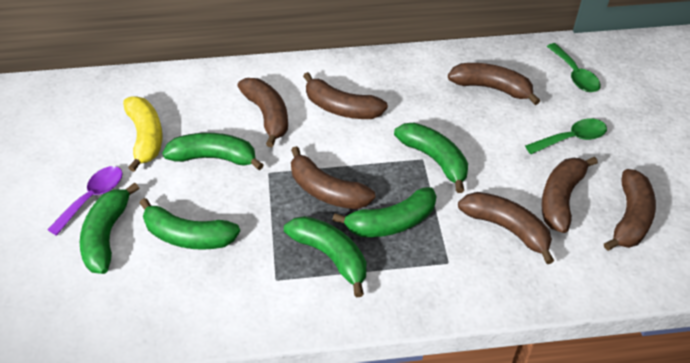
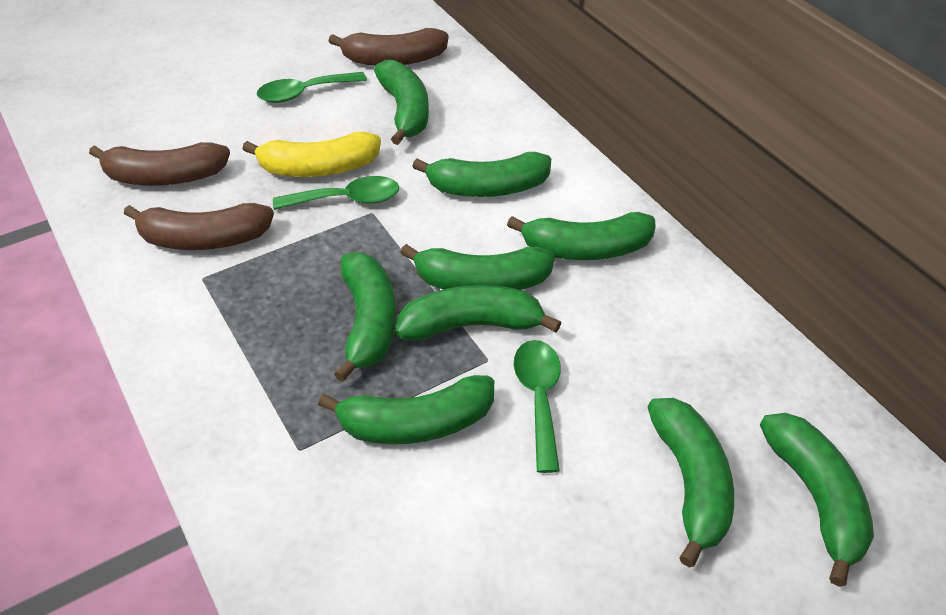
brown banana: 7 -> 3
green banana: 6 -> 9
green spoon: 2 -> 3
purple spoon: 1 -> 0

